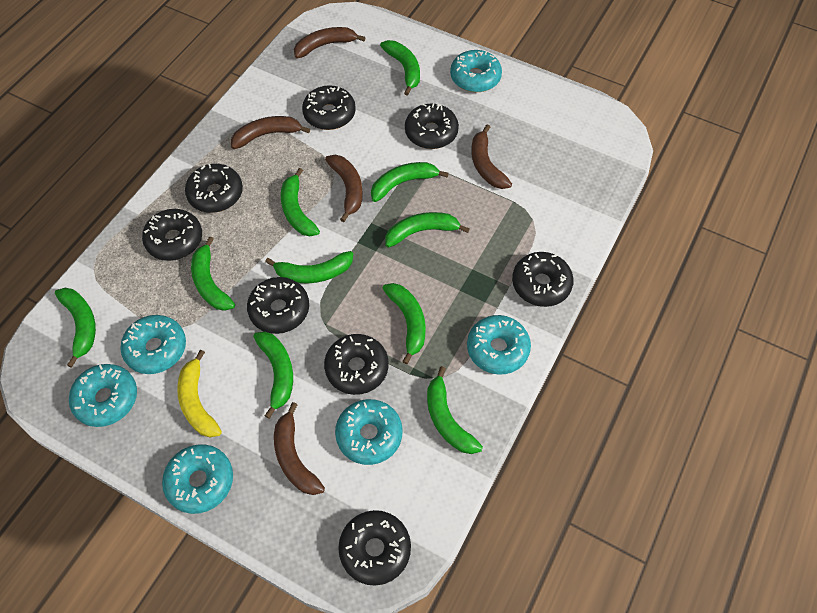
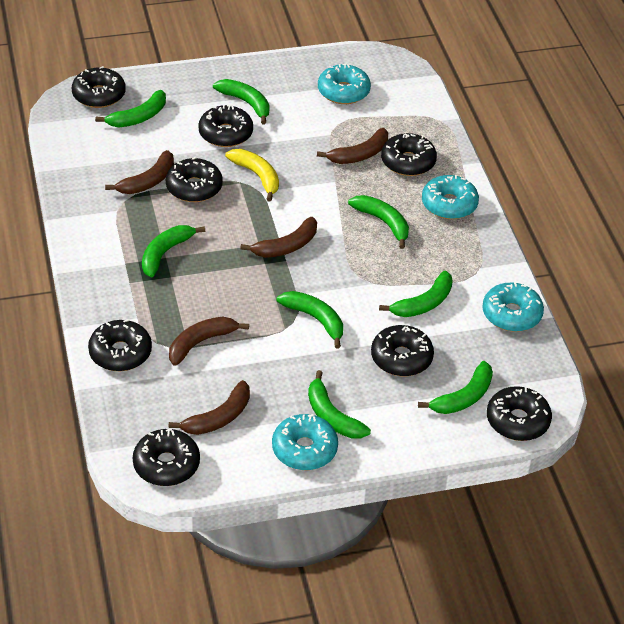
green banana: 10 -> 8
turquoise donut: 6 -> 4

